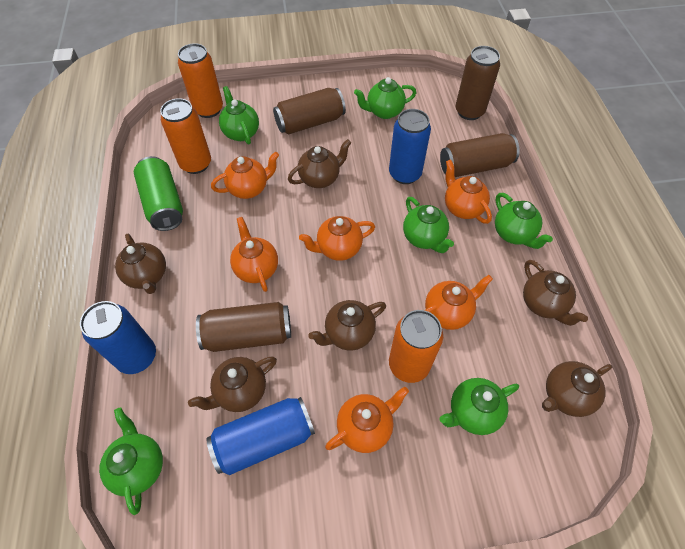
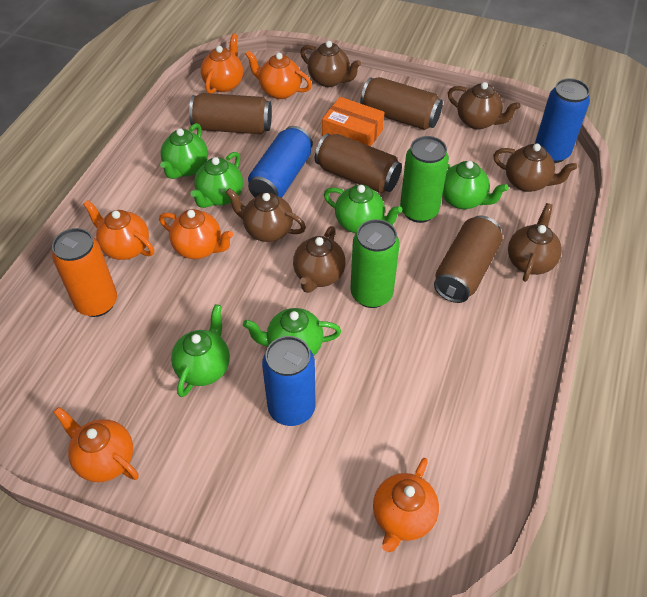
green can: 1 -> 2
orange box: 0 -> 1
orange can: 3 -> 1

